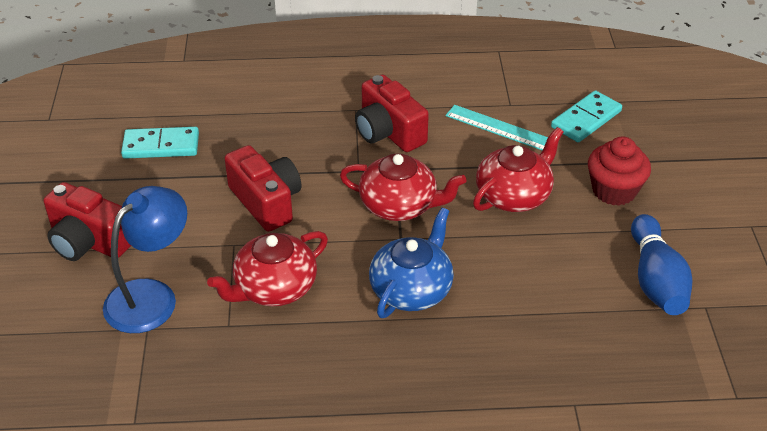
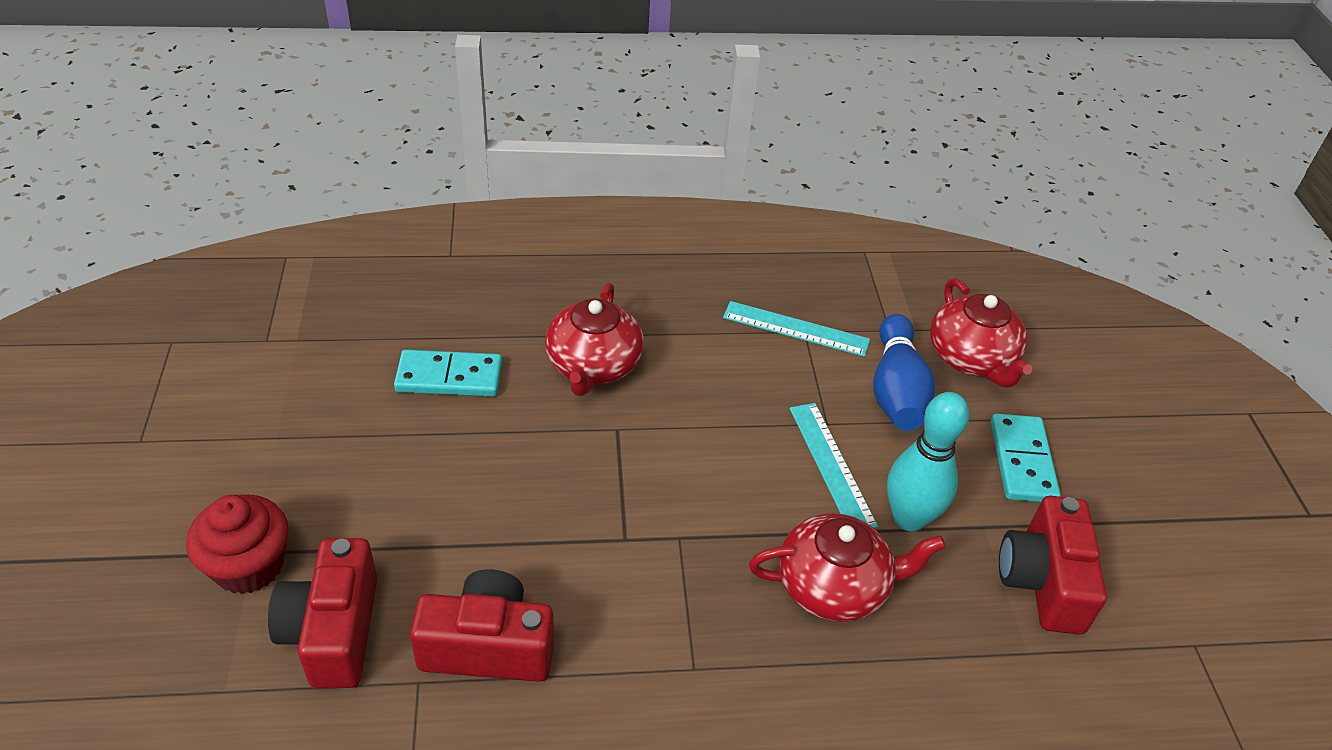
blue lamp: 1 -> 0
blue teapot: 1 -> 0
turquoise bowling pin: 0 -> 1
turquoise ruler: 1 -> 2

